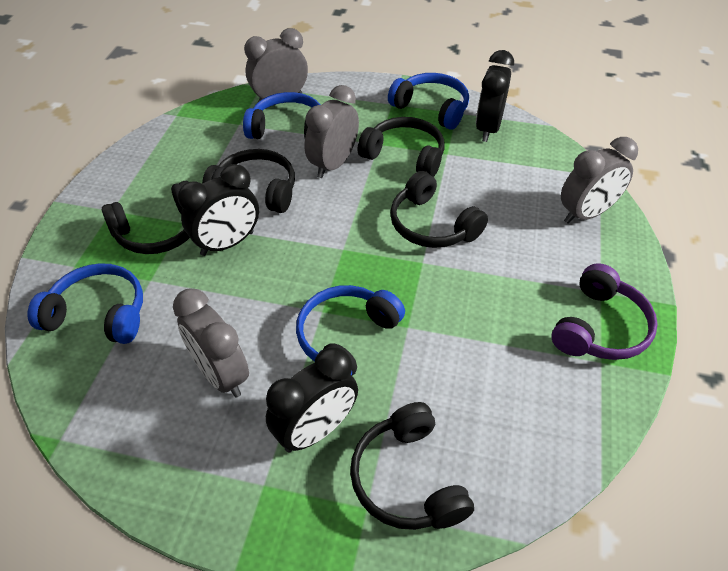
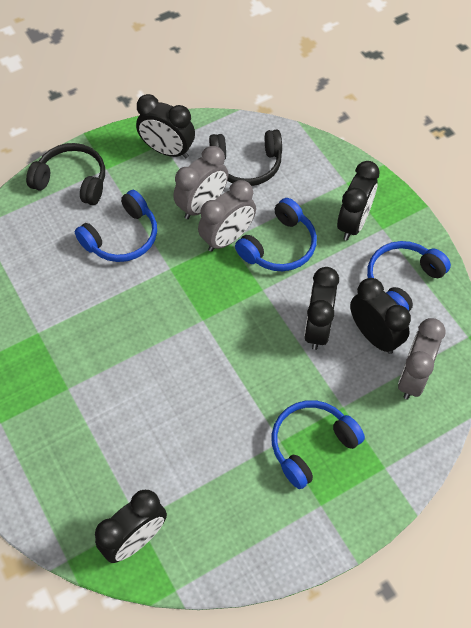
black clock: 3 -> 5
black headphones: 5 -> 2
grey clock: 4 -> 3
purple headphones: 1 -> 0

